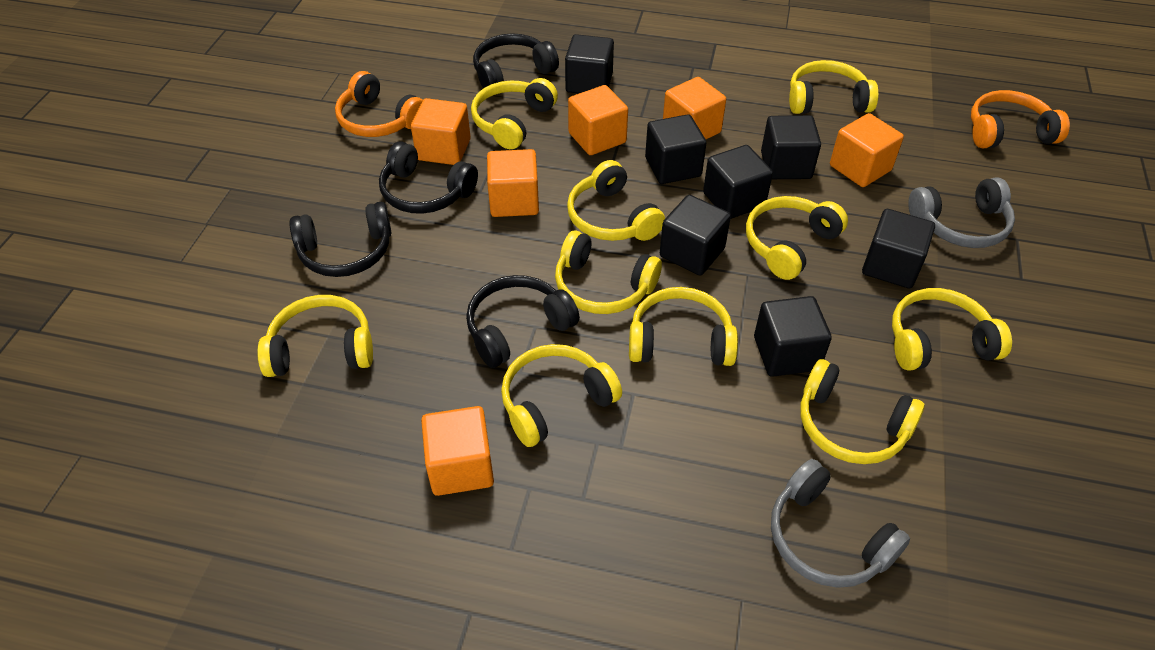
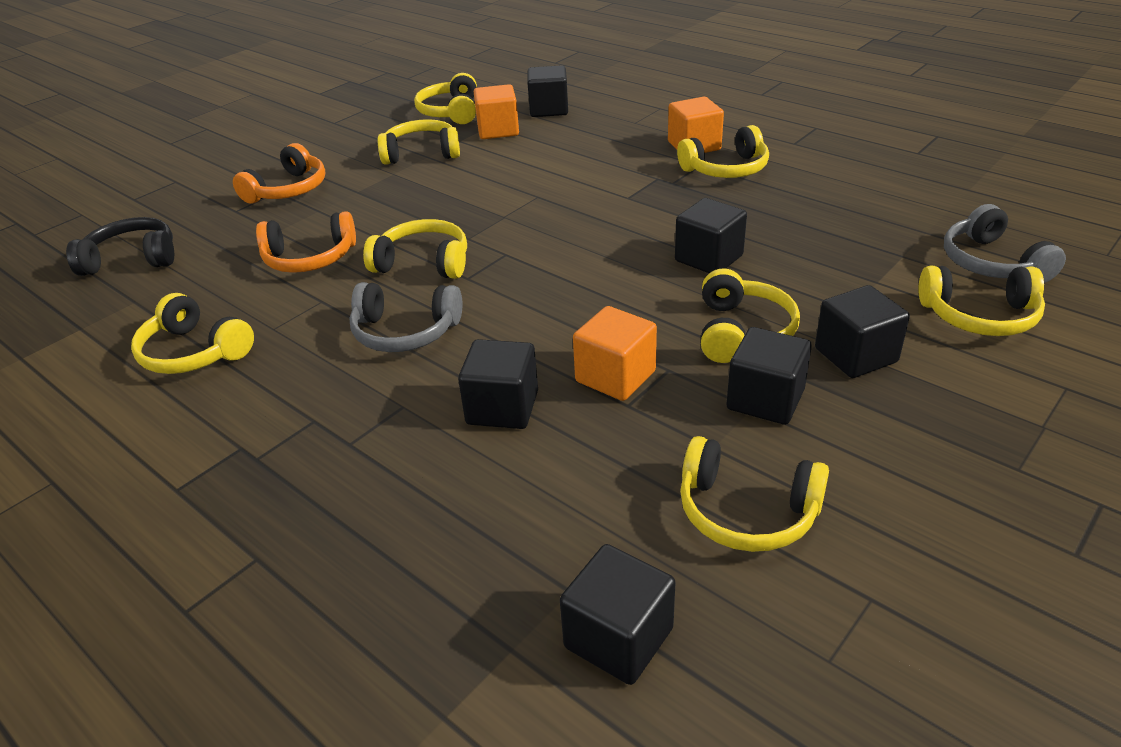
black cube: 7 -> 6
black headphones: 4 -> 1
orange cube: 6 -> 3
yellow headphones: 10 -> 8

